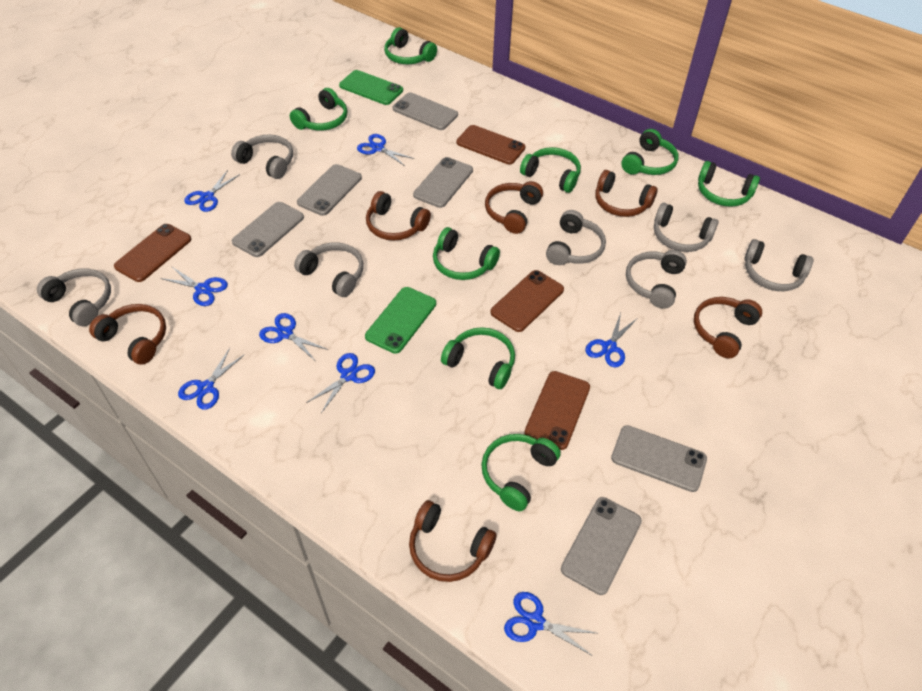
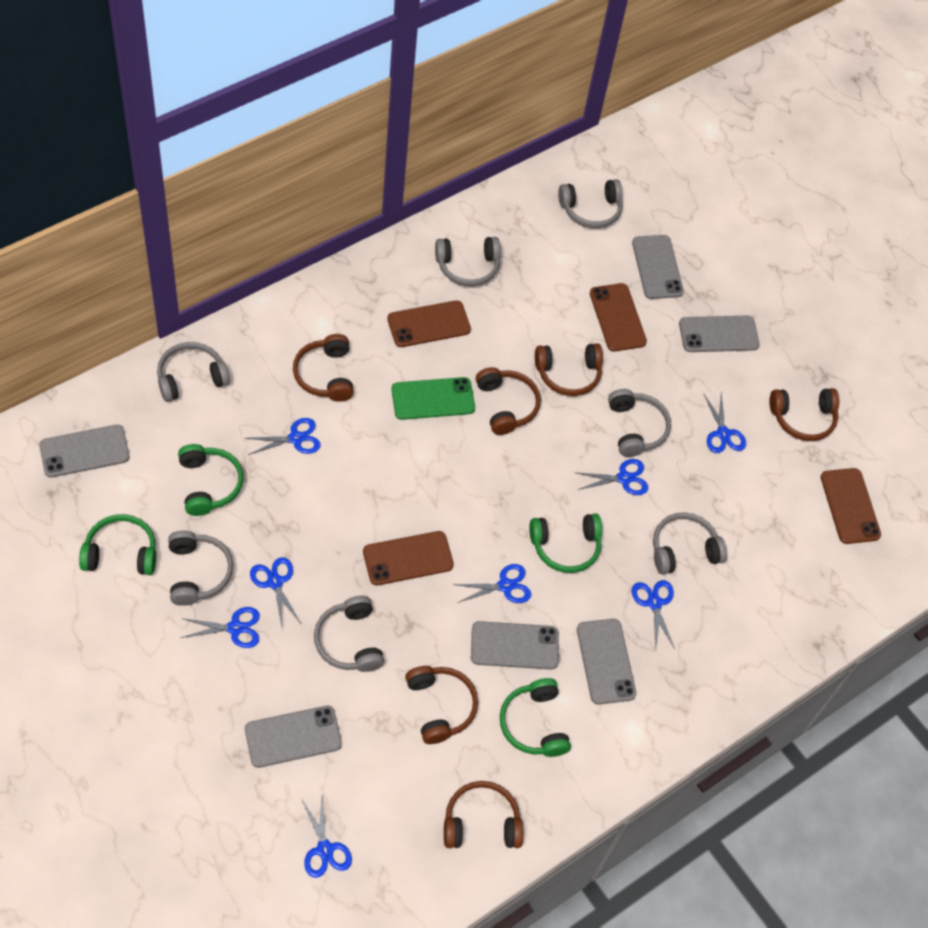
green headphones: 8 -> 4
green phone: 2 -> 1

